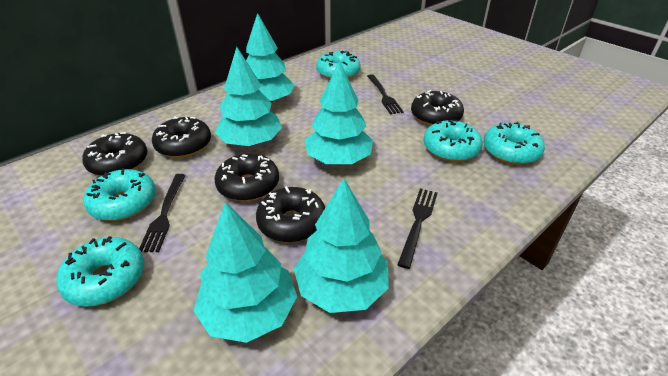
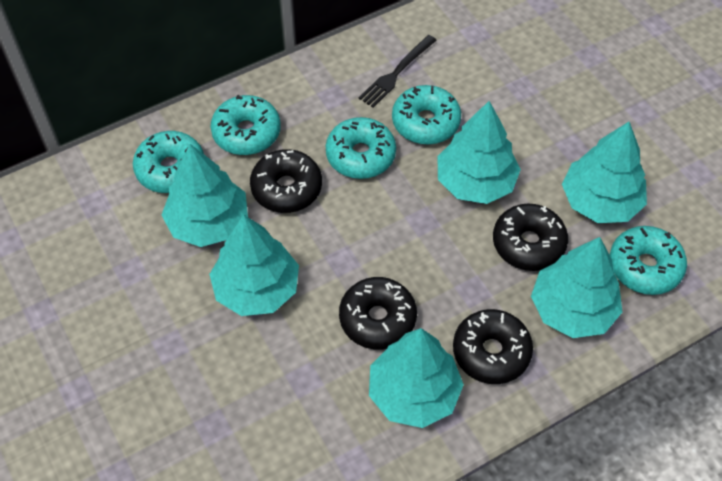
black donut: 5 -> 4
black fork: 3 -> 1
turquoise tree: 5 -> 6

